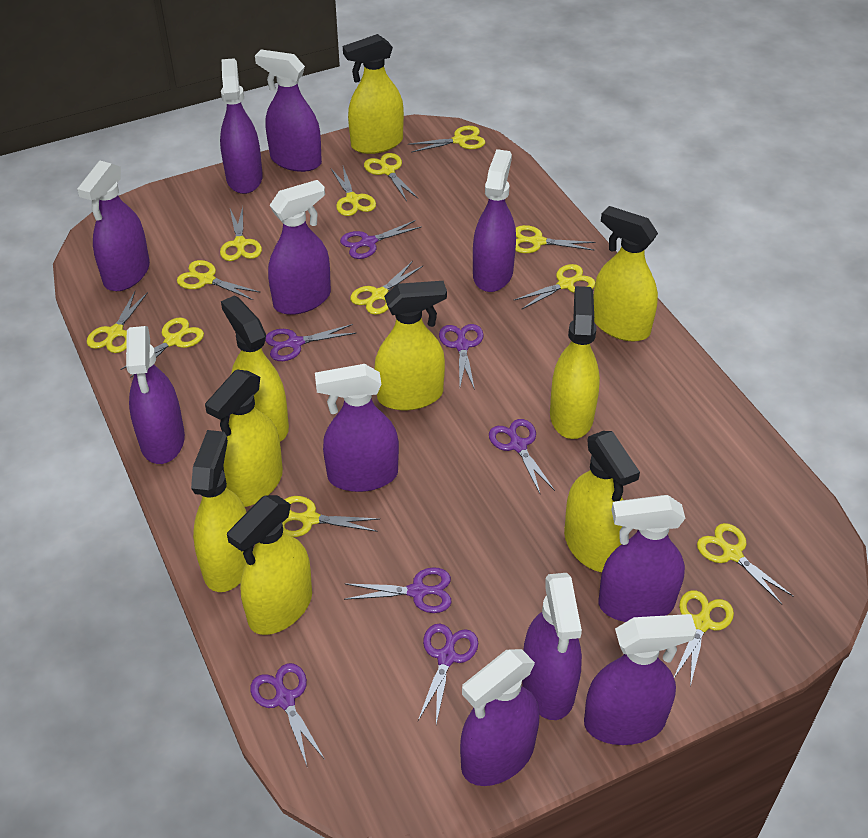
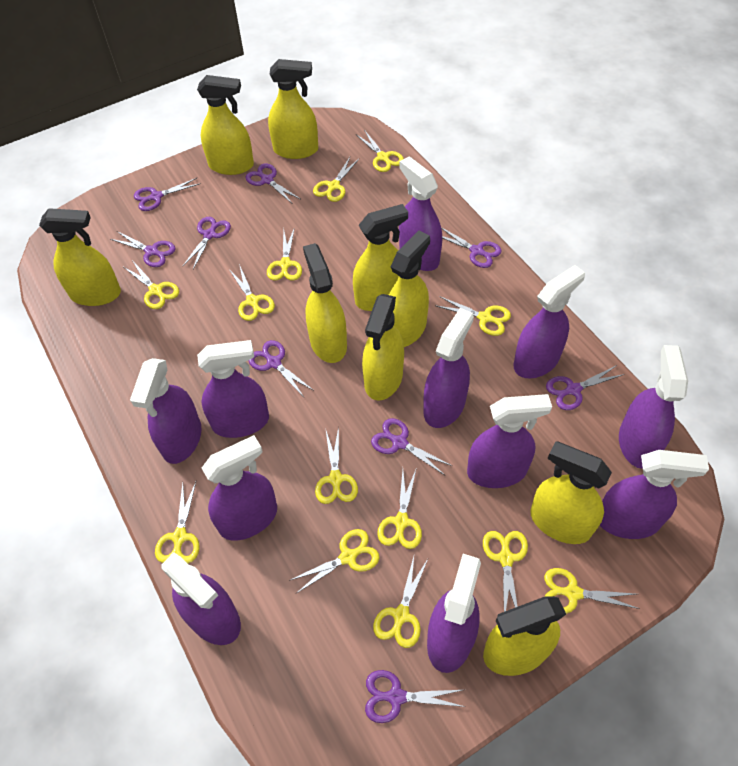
purple scissors: 7 -> 9

